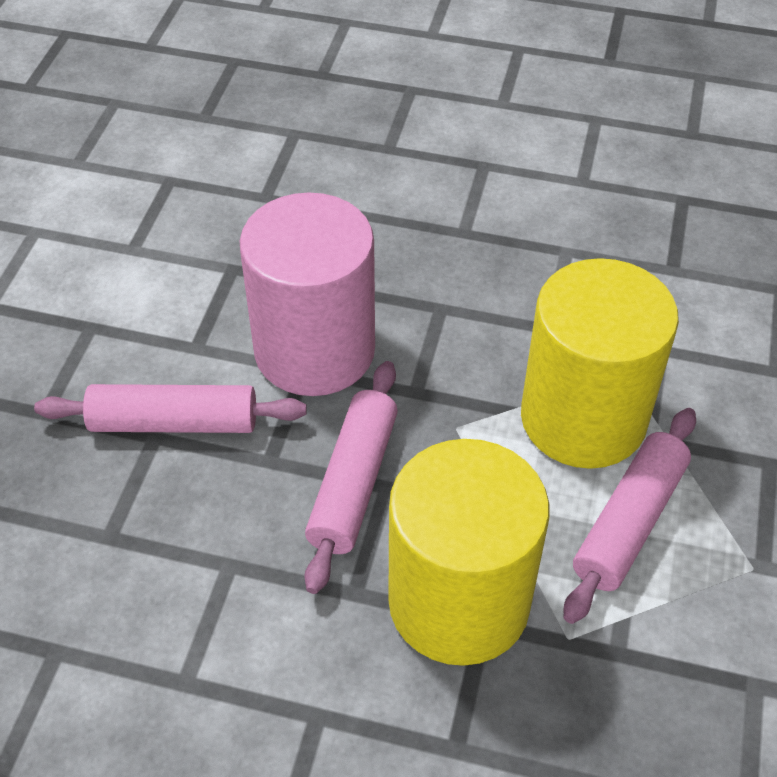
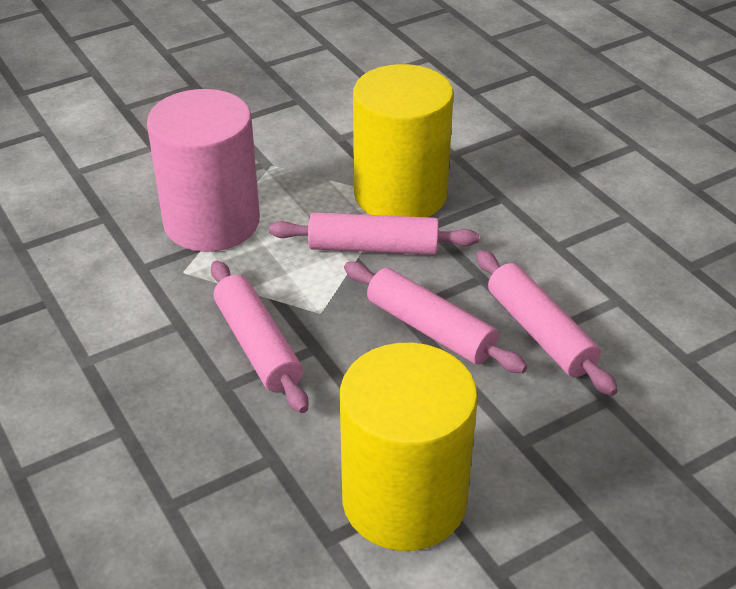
pink rolling pin: 3 -> 4

